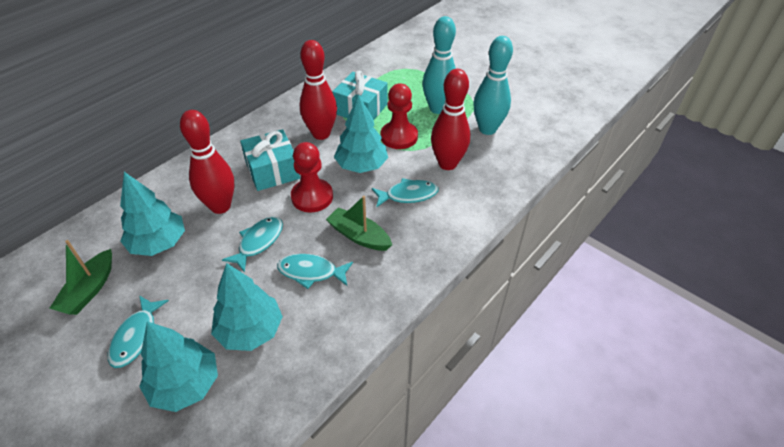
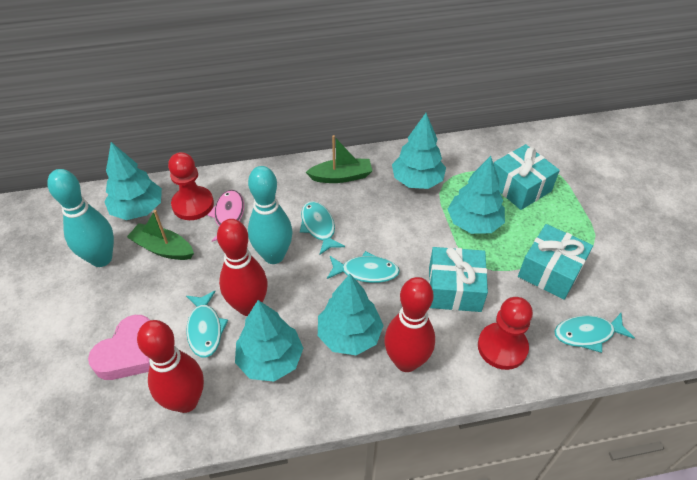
pink fish: 0 -> 1
pink heart: 0 -> 1
turquoise gift: 2 -> 3
turquoise tree: 4 -> 5

